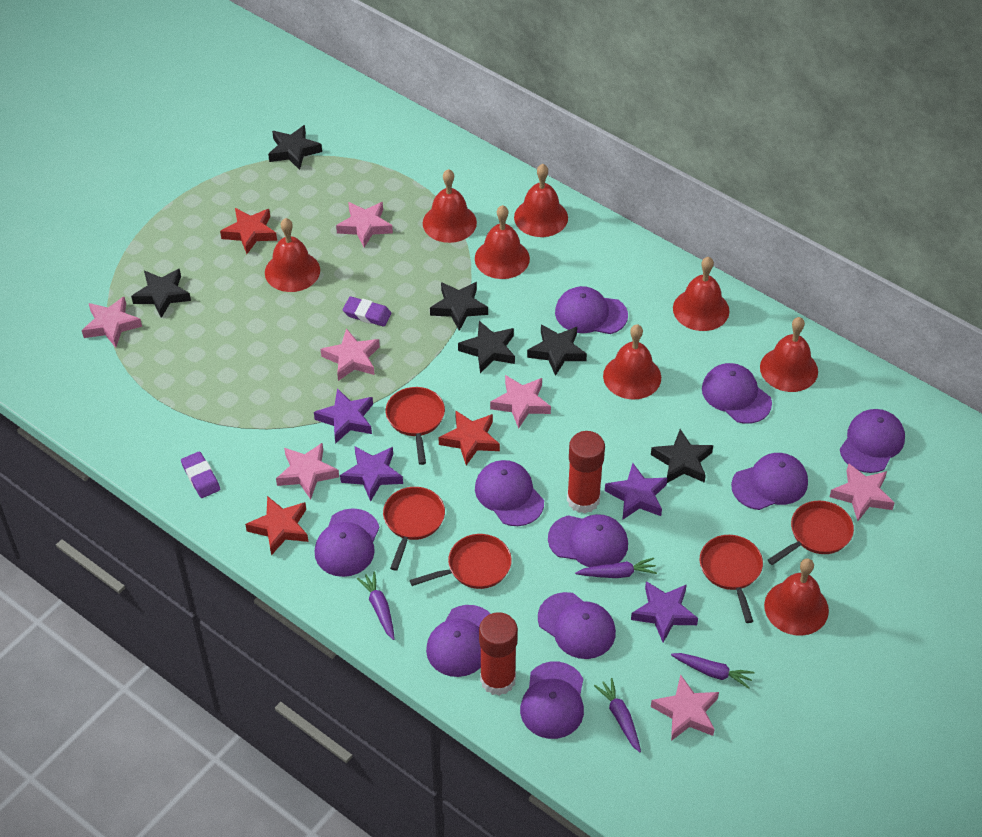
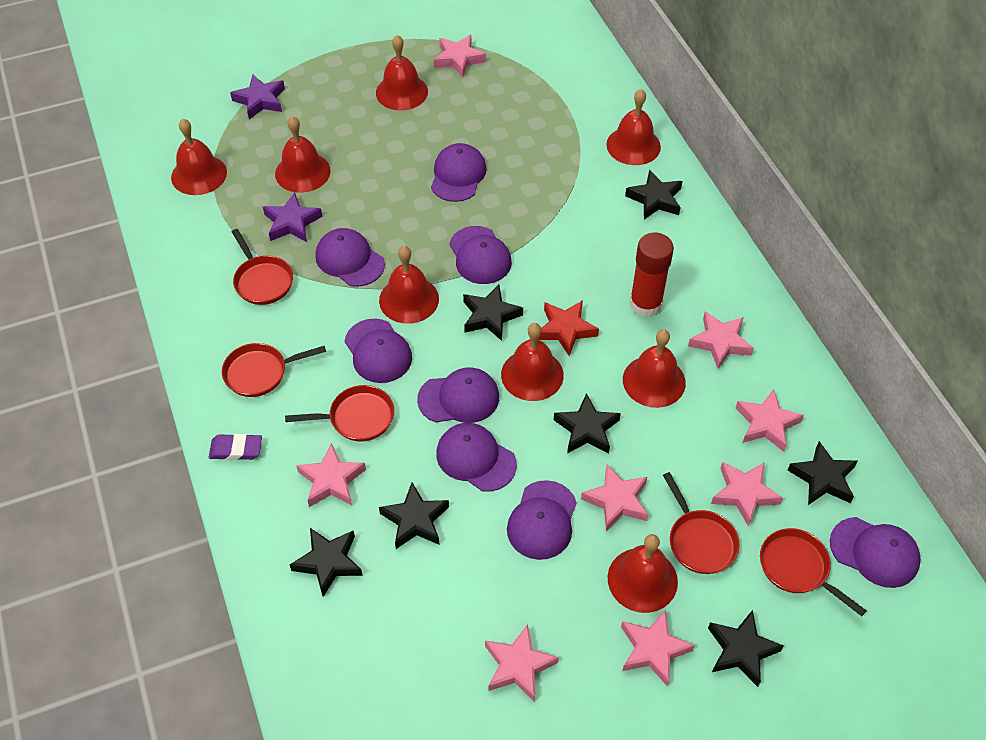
black star: 6 -> 7
pink star: 7 -> 8
purple cap: 10 -> 8
purple carrot: 4 -> 0
purple eraser: 2 -> 1
purple star: 4 -> 2
red glue stick: 2 -> 1
red star: 3 -> 1

